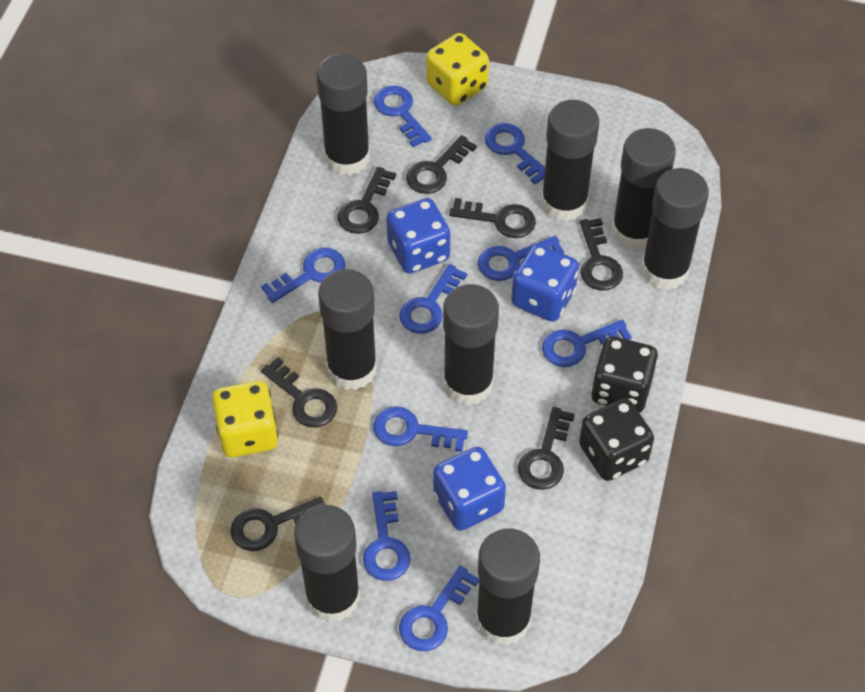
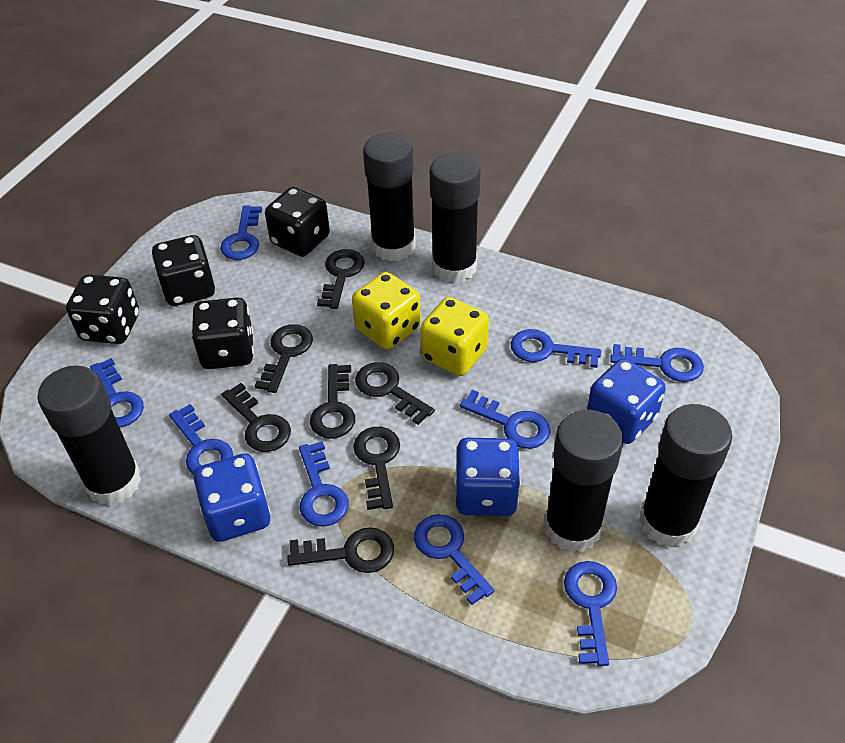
black dice: 2 -> 4
black glue stick: 8 -> 5

